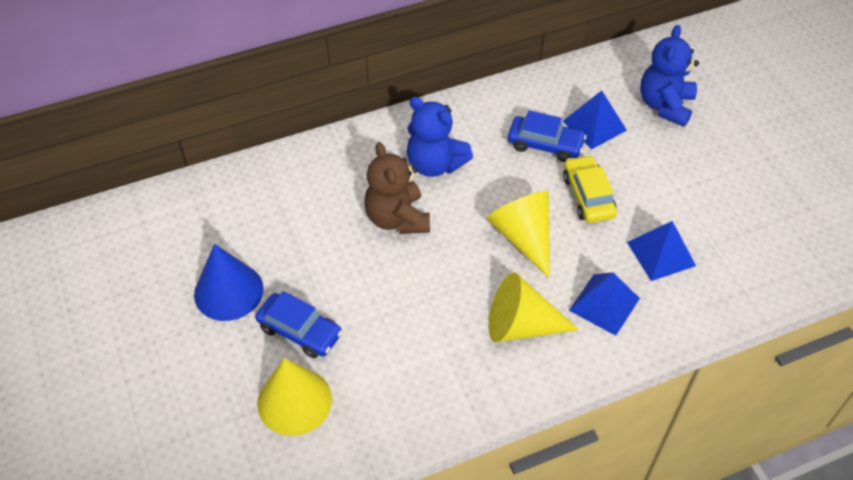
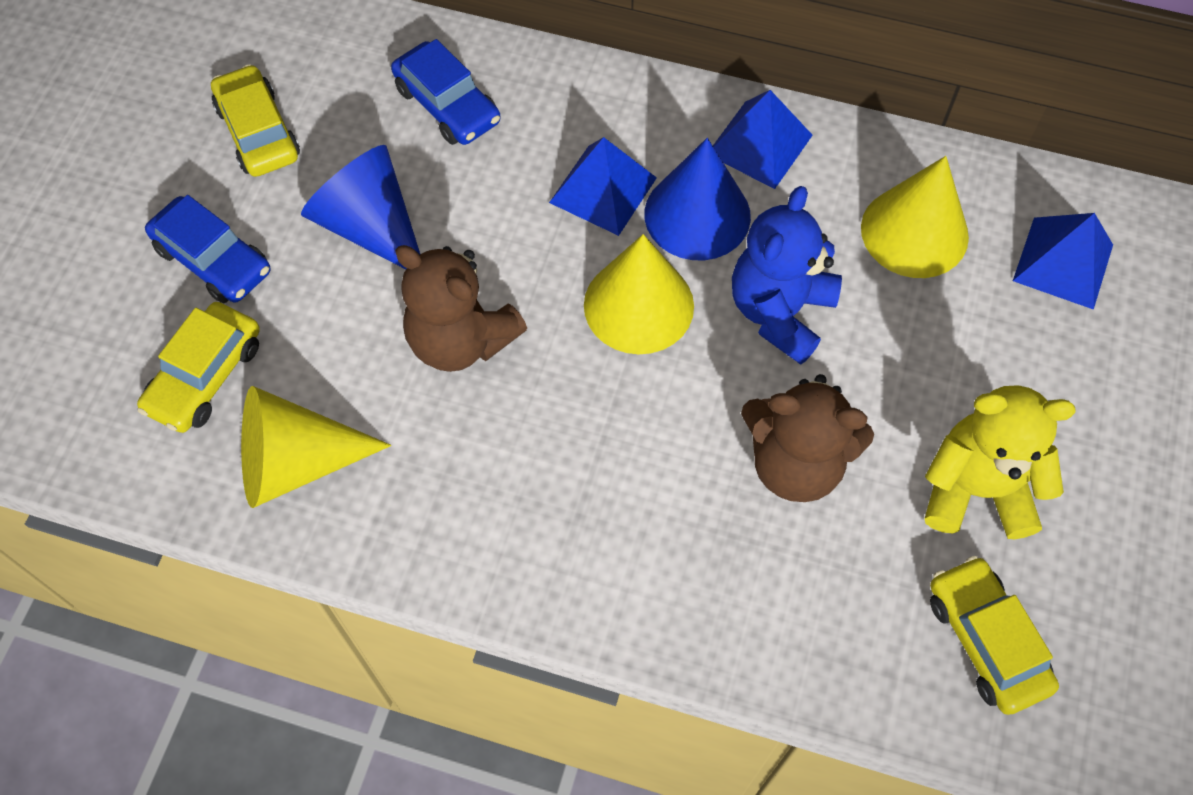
blue cone: 1 -> 2
blue teddy bear: 2 -> 1
brown teddy bear: 1 -> 2
yellow car: 1 -> 3
yellow teddy bear: 0 -> 1

